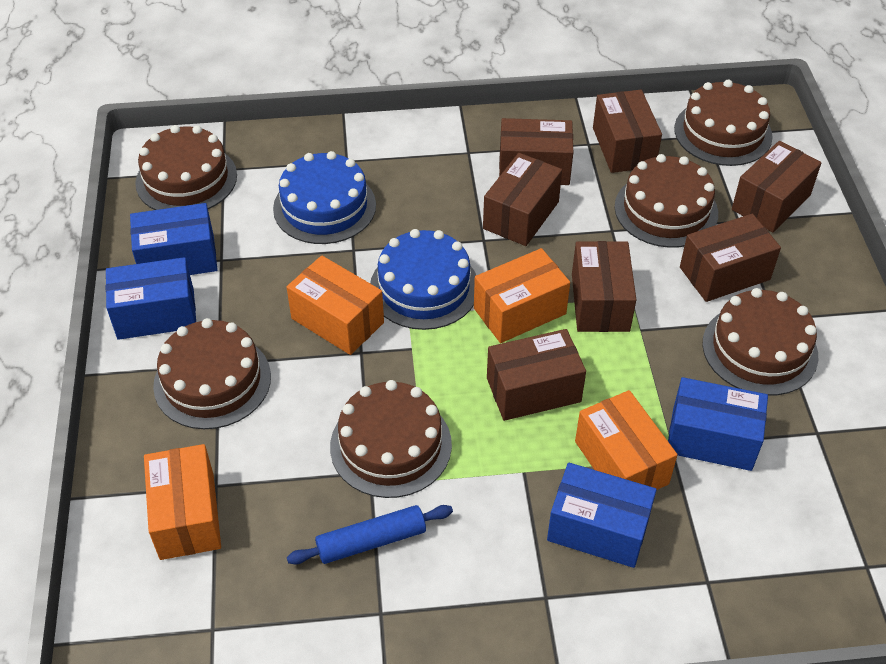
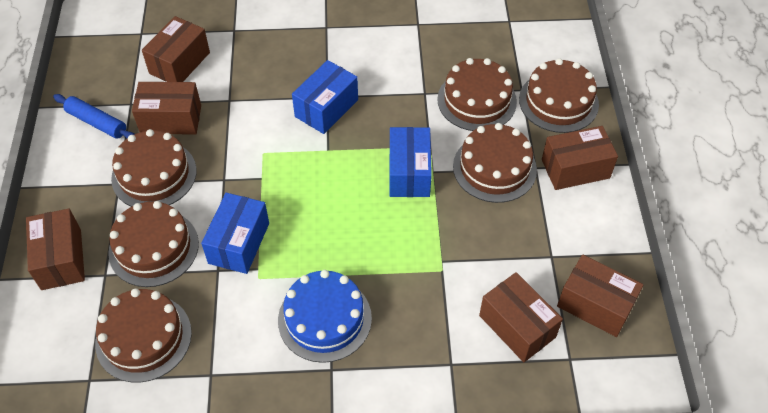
blue box: 4 -> 3
blue cake: 2 -> 1
brown box: 7 -> 6
orange box: 4 -> 0

